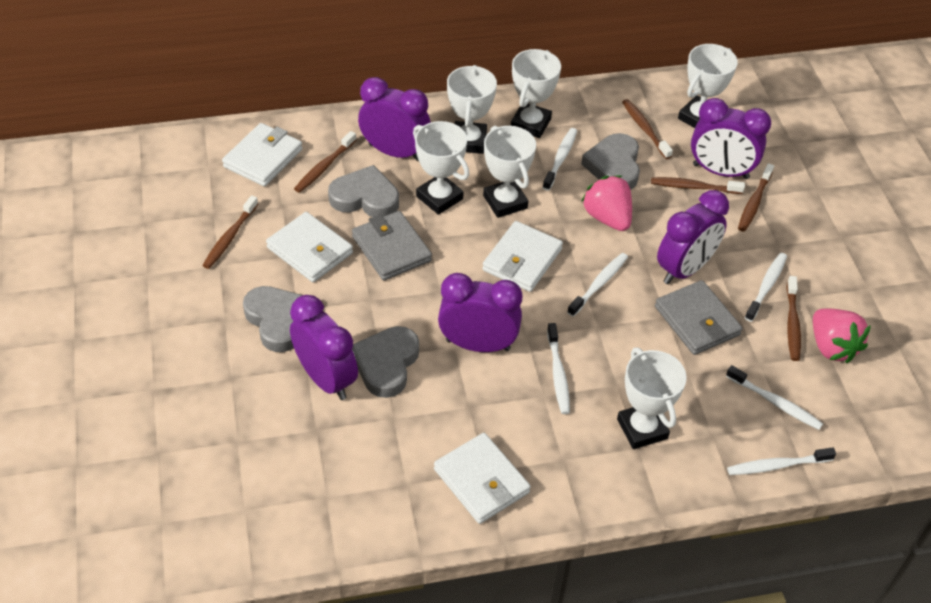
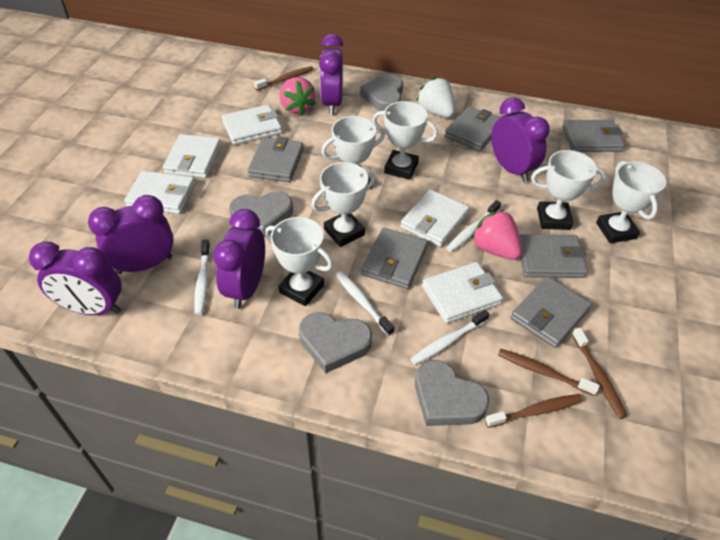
brown toothbrush: 6 -> 4
grey wallet: 2 -> 6
white strawberry: 0 -> 1
white toothbrush: 6 -> 4
white wallet: 4 -> 5

